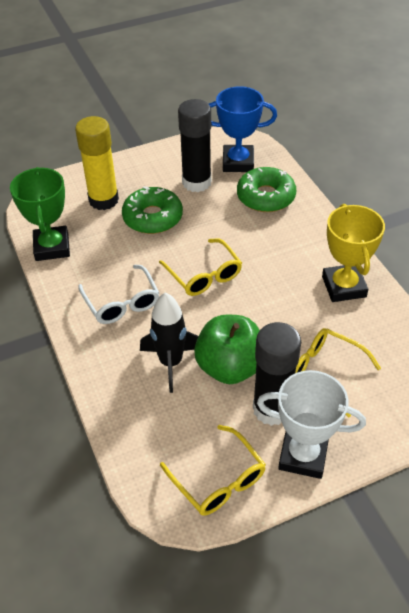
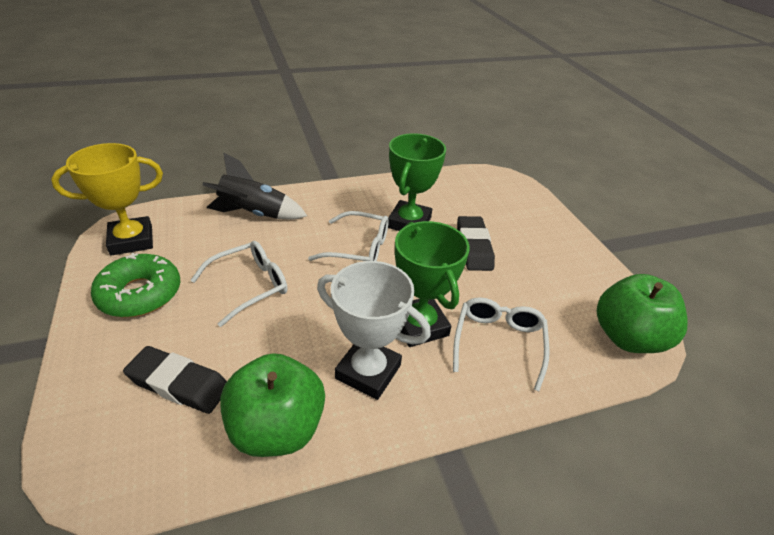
black eraser: 0 -> 2
black glue stick: 2 -> 0
blue trophy: 1 -> 0
green apple: 1 -> 2
green donut: 2 -> 1
green trophy: 1 -> 2
white glasses: 1 -> 3
yellow glasses: 3 -> 0
yellow glue stick: 1 -> 0

